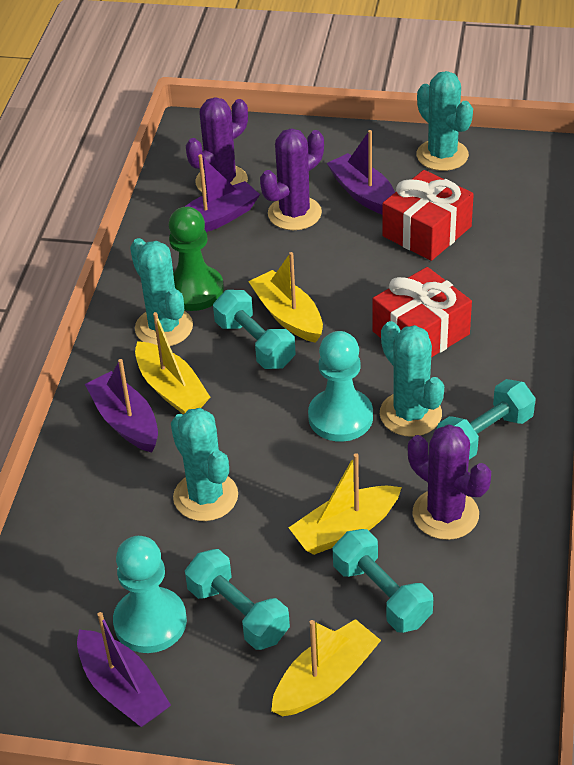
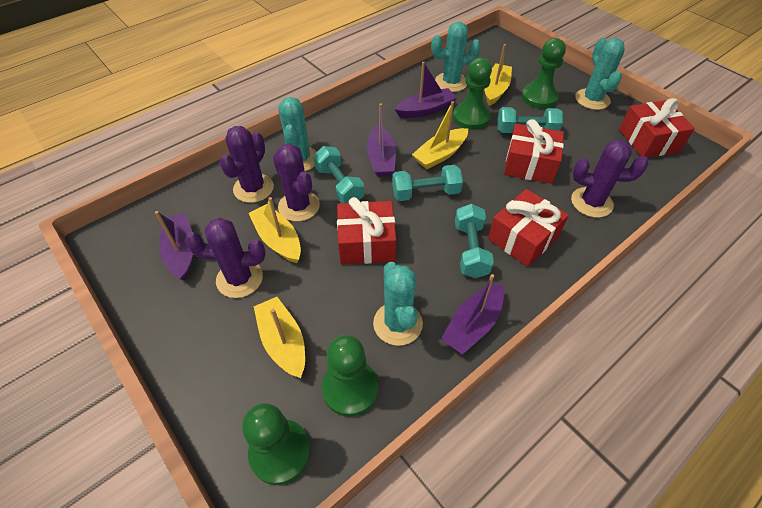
green pawn: 1 -> 4
purple cactus: 3 -> 4
red gift: 2 -> 4
turquoise pawn: 2 -> 0

